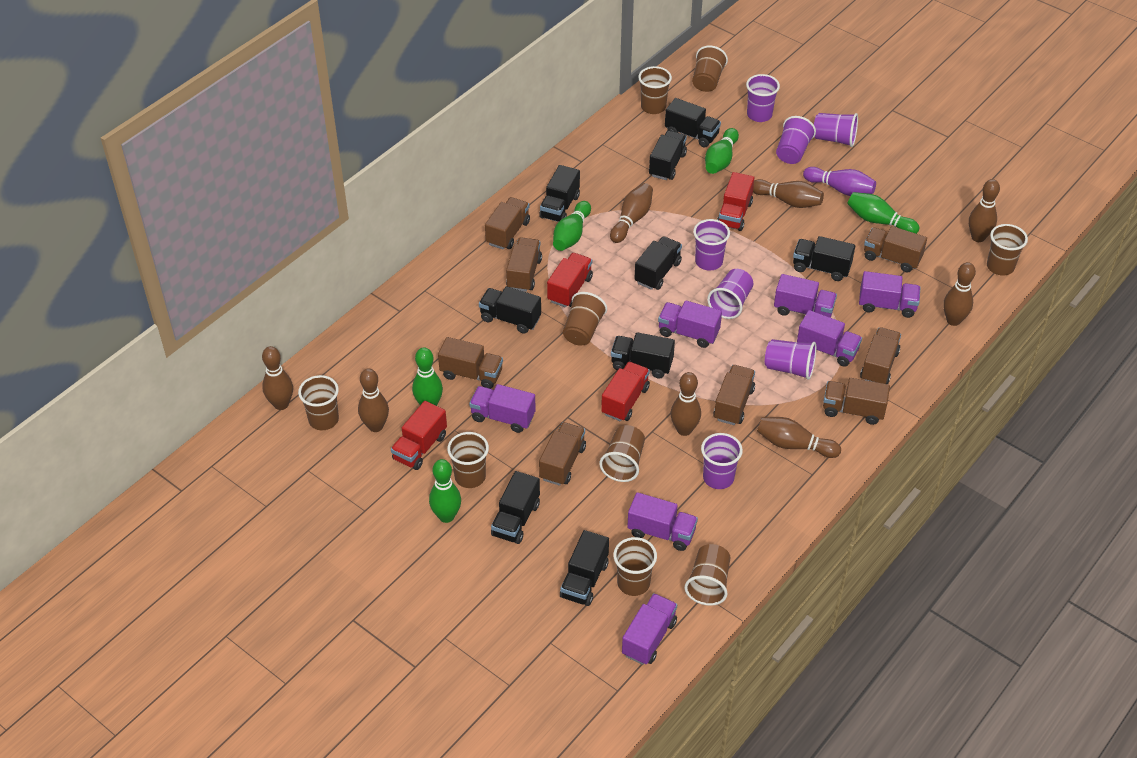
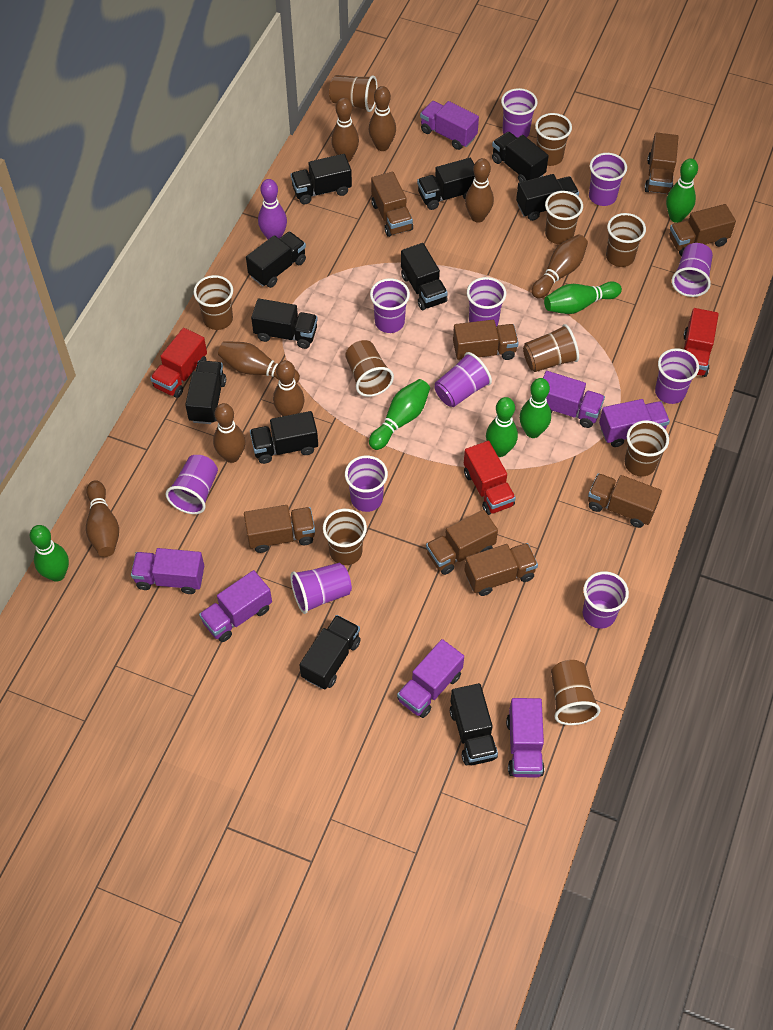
black truck: 9 -> 11
brown cup: 9 -> 10
green bowling pin: 5 -> 6
purple cup: 7 -> 11
red truck: 4 -> 3

